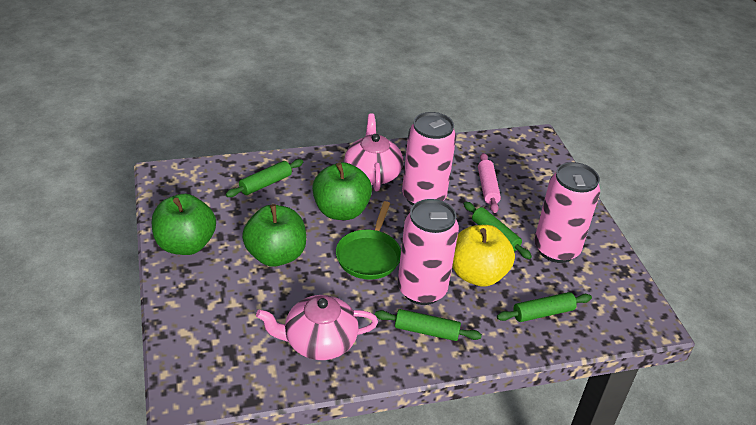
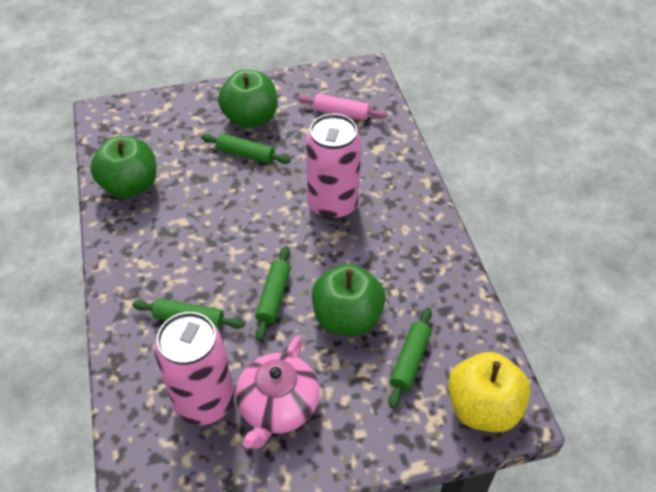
green pan: 1 -> 0
pink can: 3 -> 2
pink teapot: 2 -> 1

